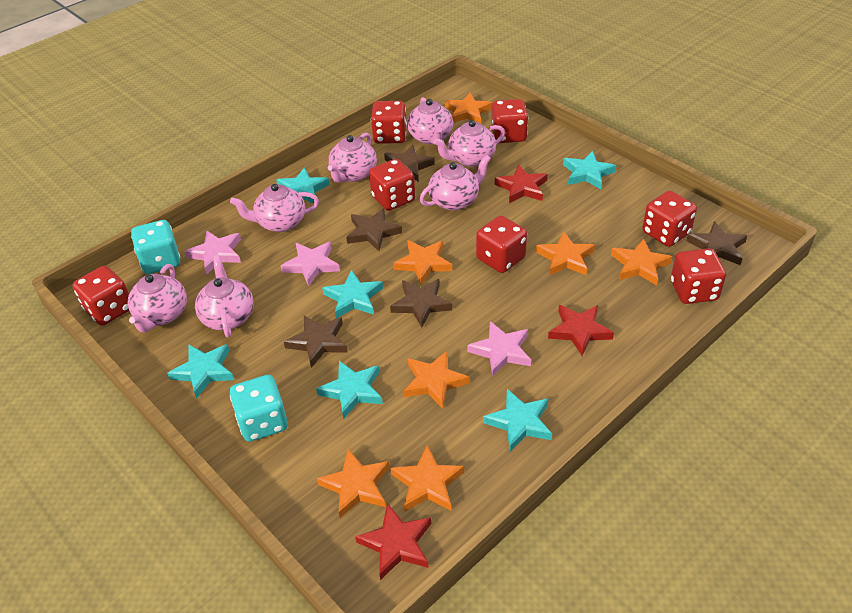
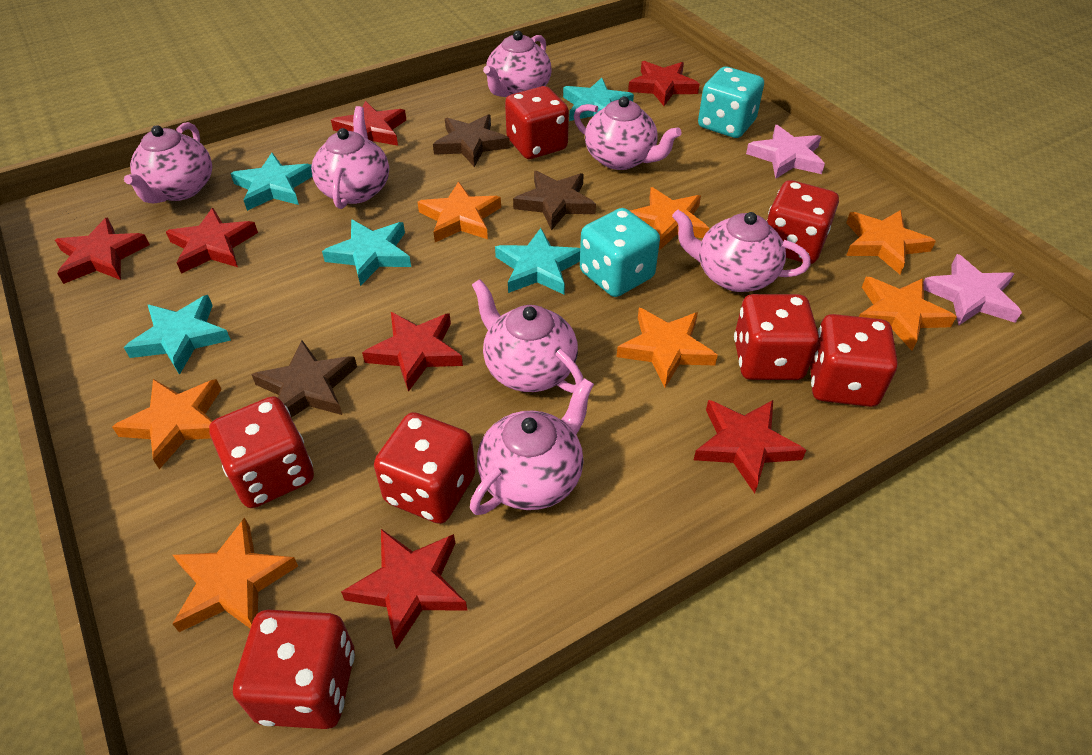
brown star: 5 -> 3
pink star: 3 -> 2
red star: 3 -> 7
turquoise star: 6 -> 5

